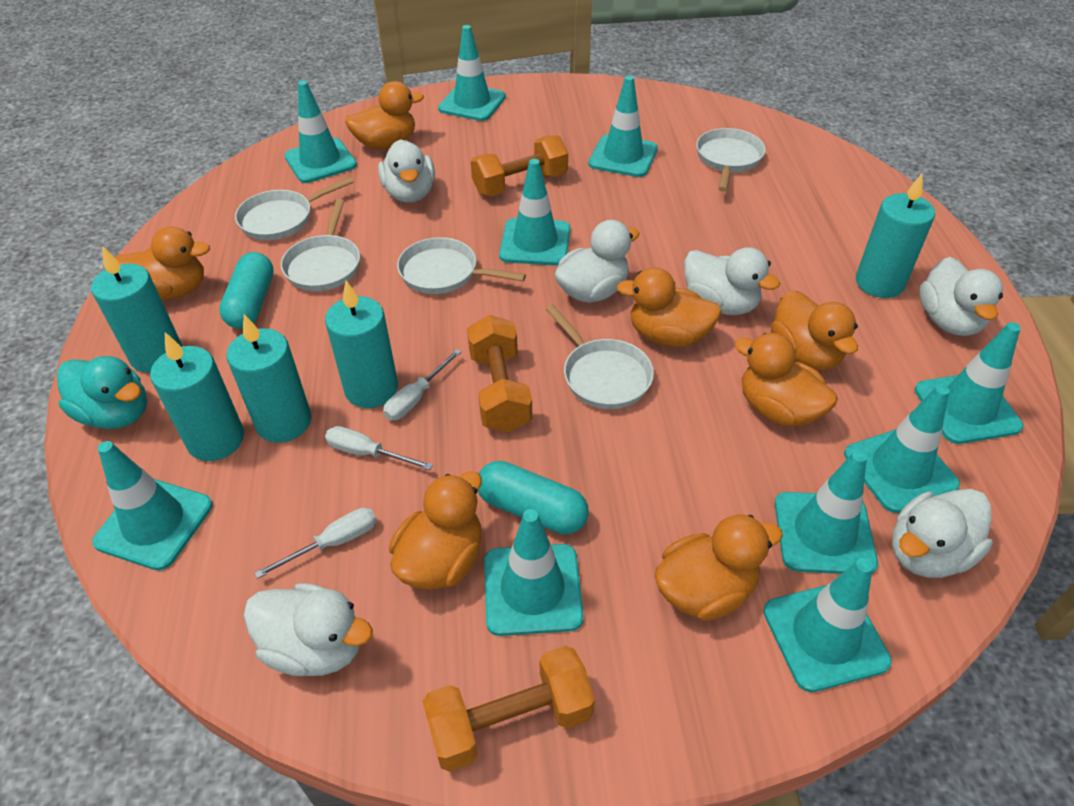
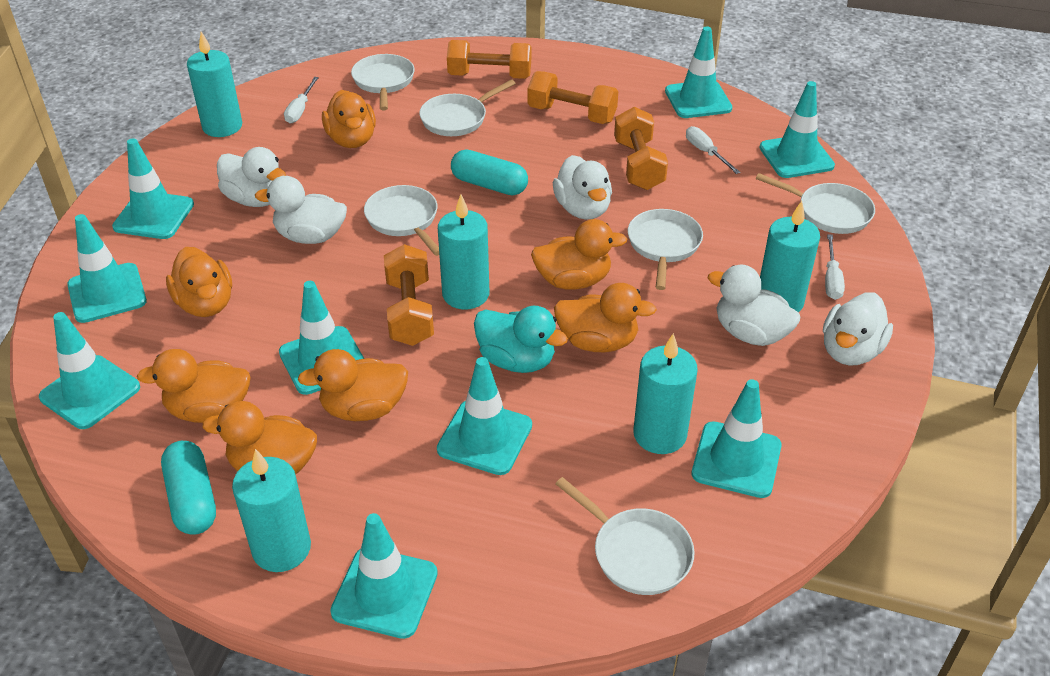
orange dumbbell: 3 -> 4
turquoise traffic cone: 10 -> 9
white duck: 6 -> 5
white pan: 5 -> 6

